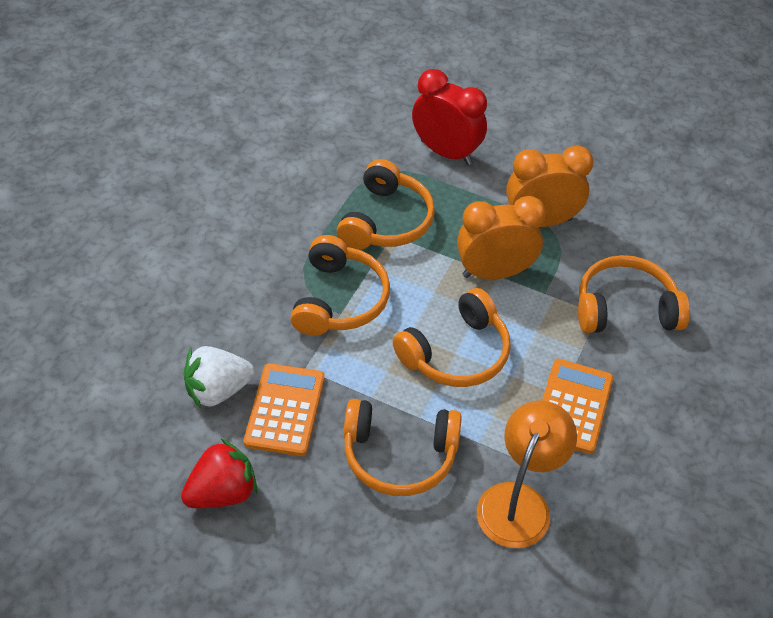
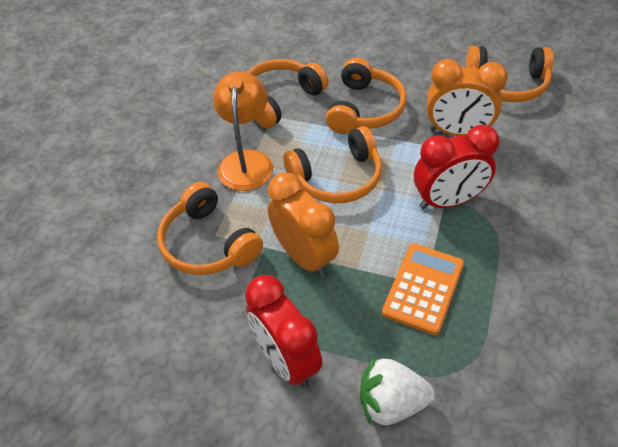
orange calculator: 2 -> 1
red clock: 1 -> 2
red strawberry: 1 -> 0

